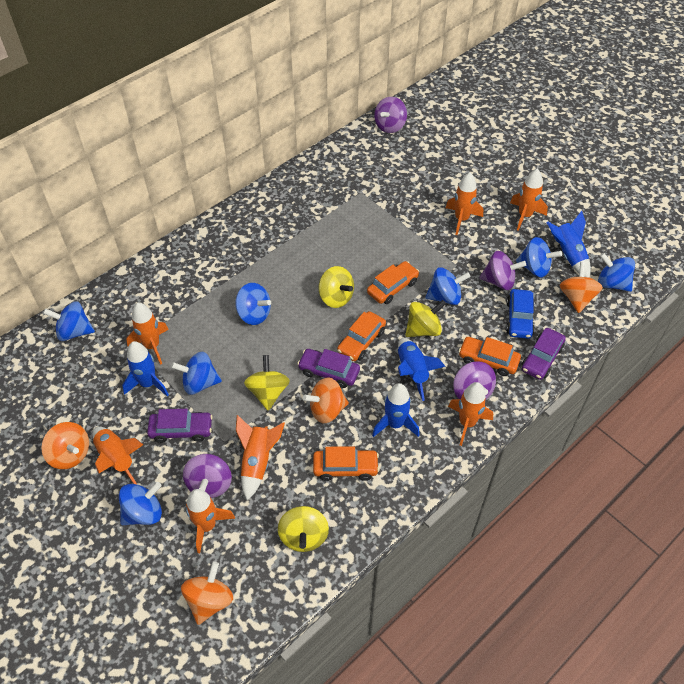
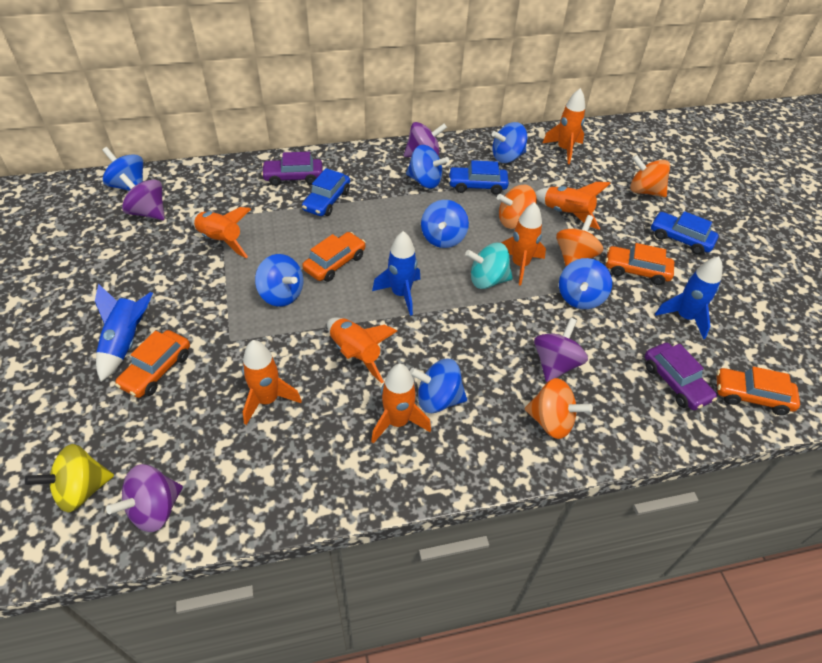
blue car: 1 -> 3
blue rocket: 4 -> 3
purple car: 3 -> 2
turquoise spinning top: 0 -> 1
yellow spinning top: 4 -> 1

